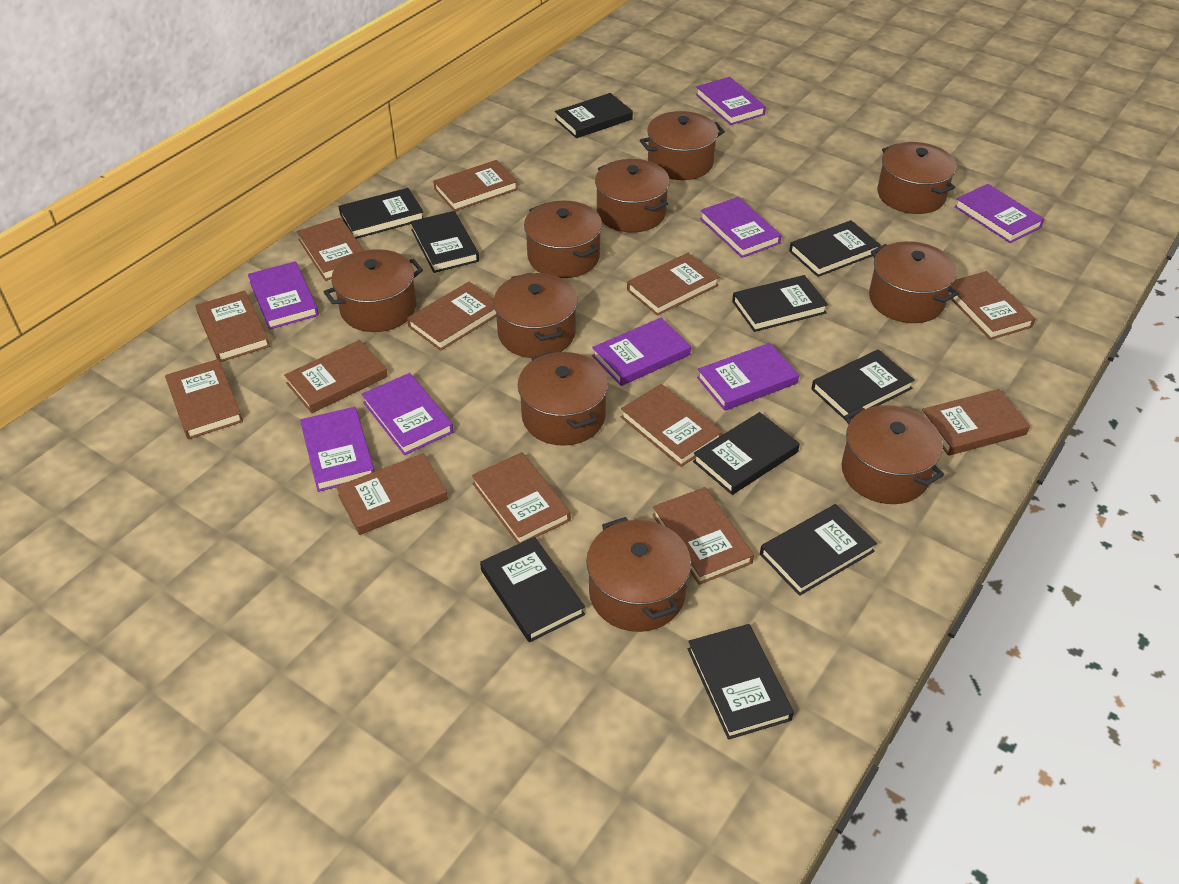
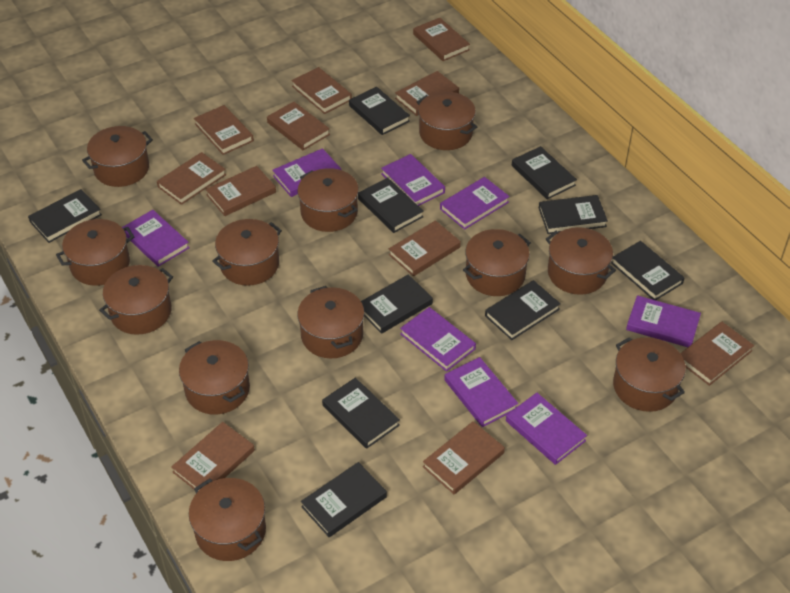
brown book: 13 -> 11
brown pot: 10 -> 12

